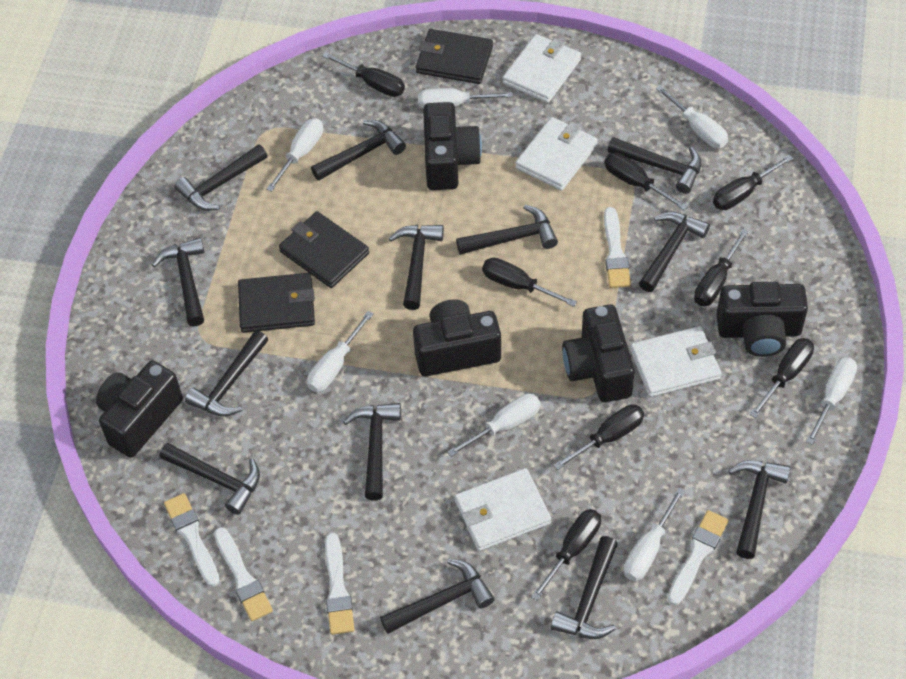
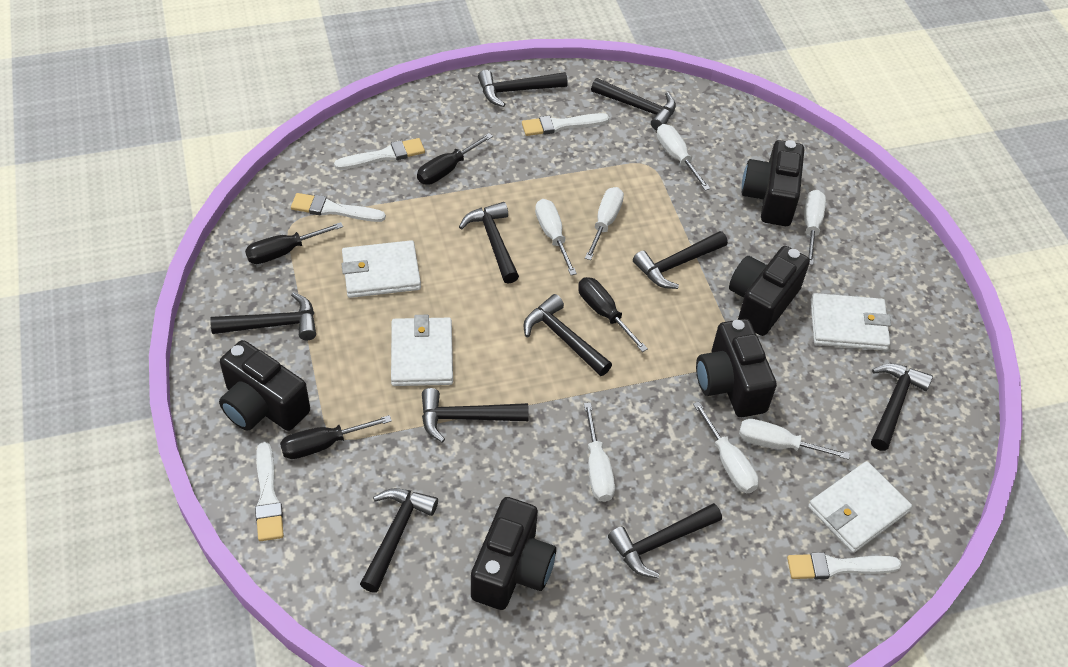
black hammer: 13 -> 10
black screwdriver: 8 -> 4
black wallet: 3 -> 0

